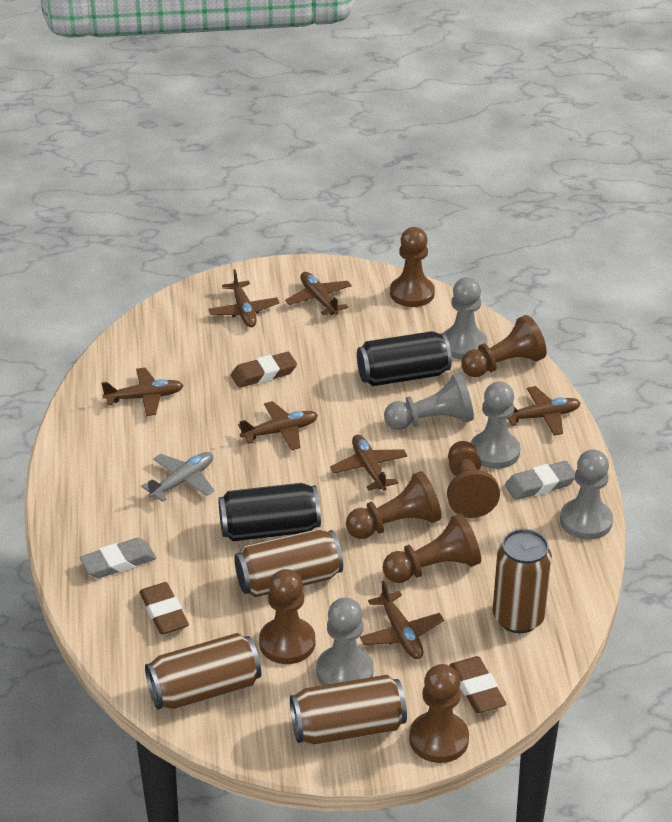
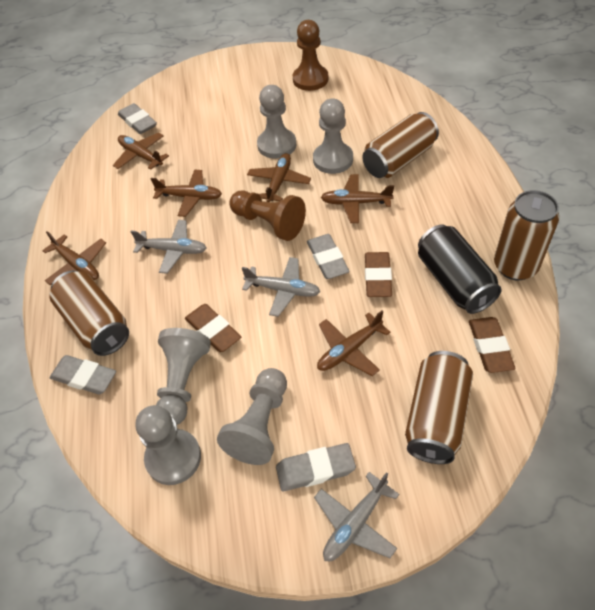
black can: 2 -> 1
brown pawn: 7 -> 2
brown plane: 7 -> 6
grey eraser: 2 -> 4
grey plane: 1 -> 3

